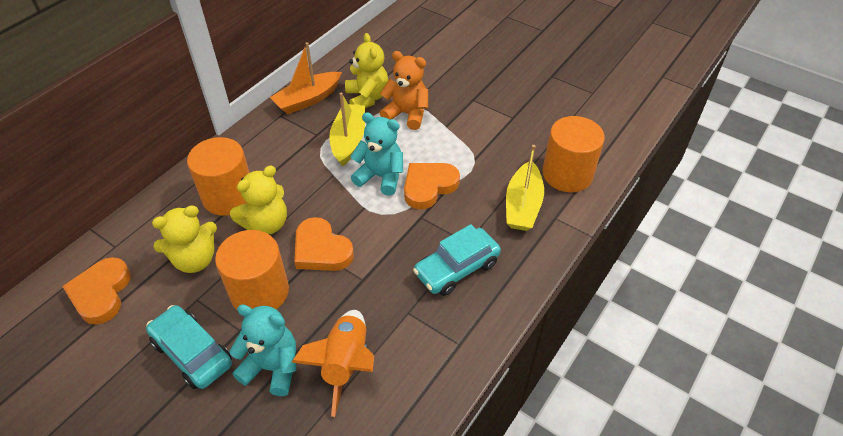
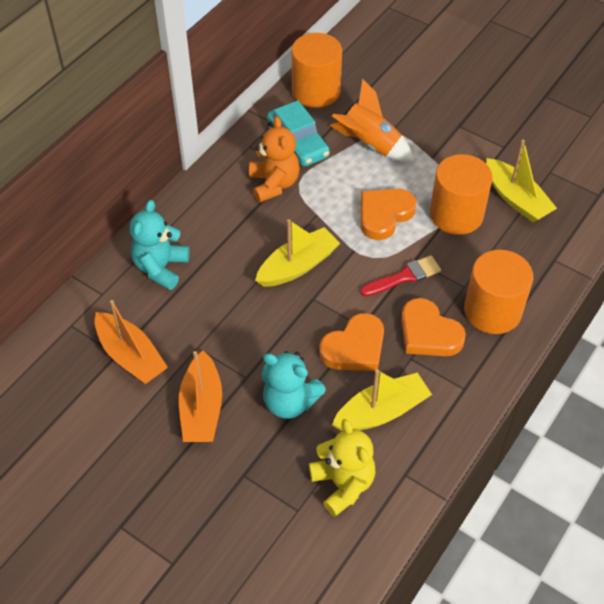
orange boat: 1 -> 2
red brush: 0 -> 1
turquoise car: 2 -> 1
yellow boat: 2 -> 3
yellow teddy bear: 3 -> 1

